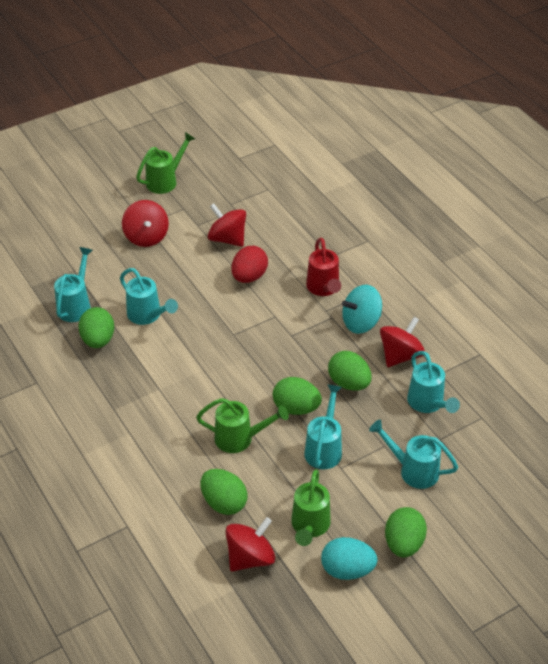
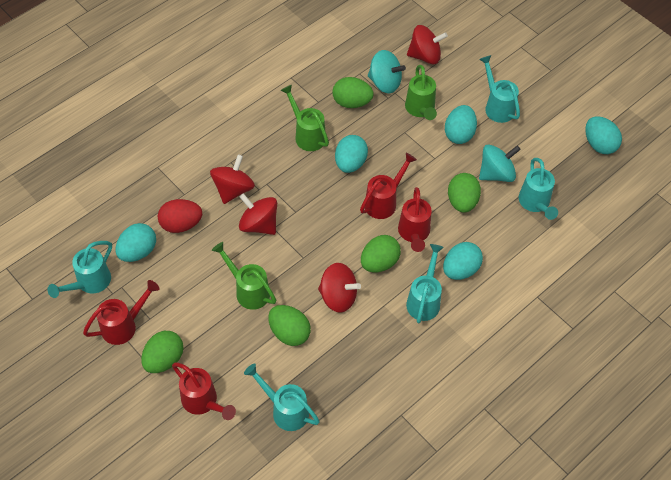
red watering can: 1 -> 4
turquoise egg: 1 -> 5
turquoise spinning top: 1 -> 2

